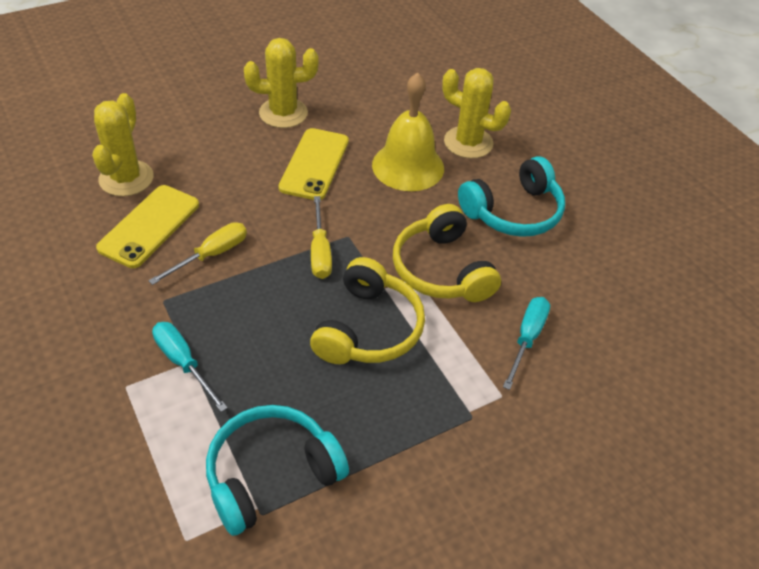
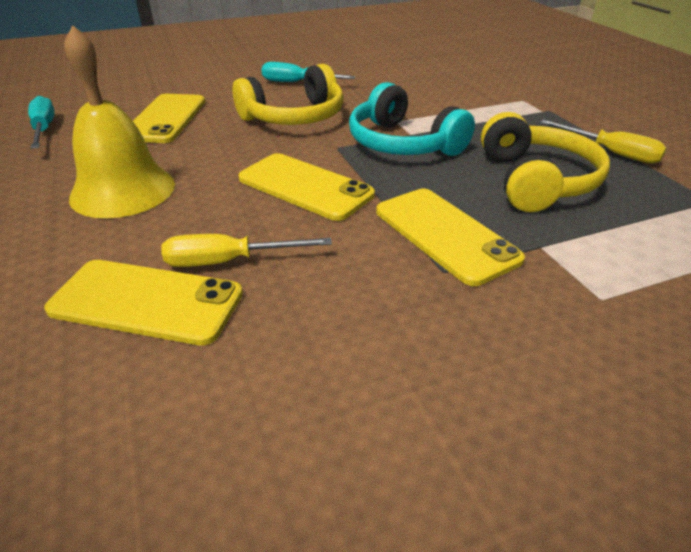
turquoise headphones: 2 -> 1
yellow cactus: 3 -> 0
yellow phone: 2 -> 4

